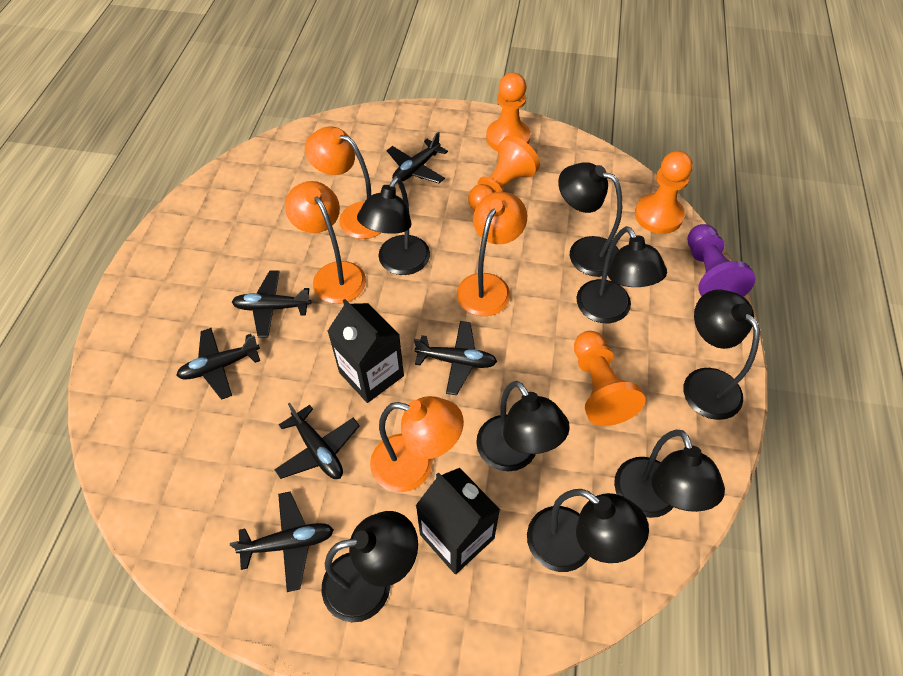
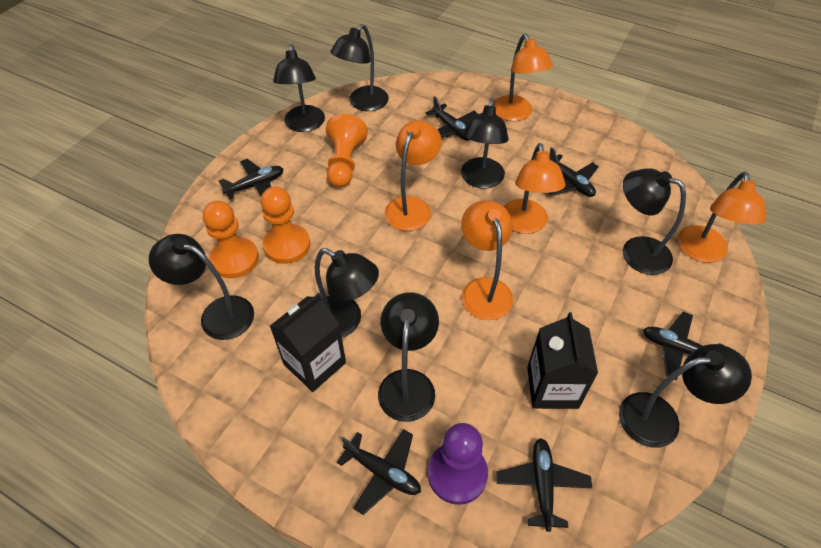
orange lamp: 4 -> 5
orange pawn: 4 -> 3

